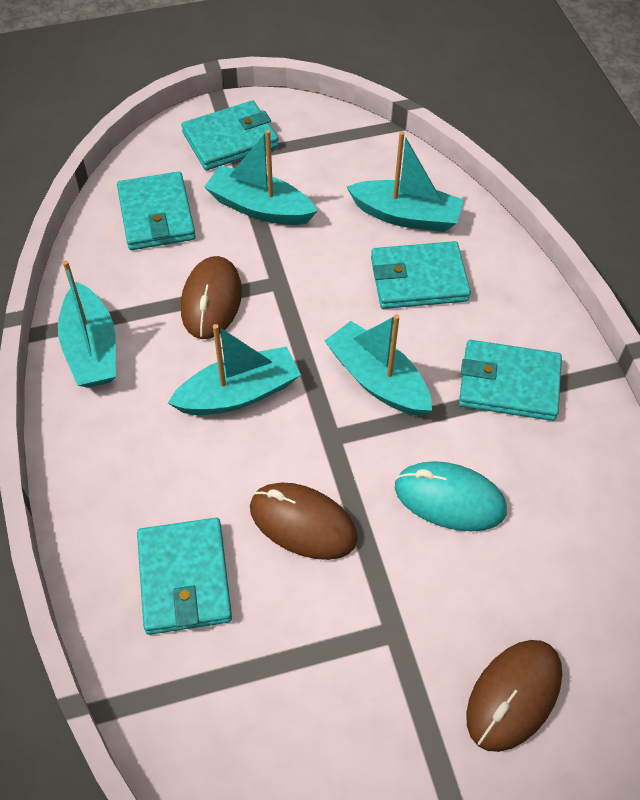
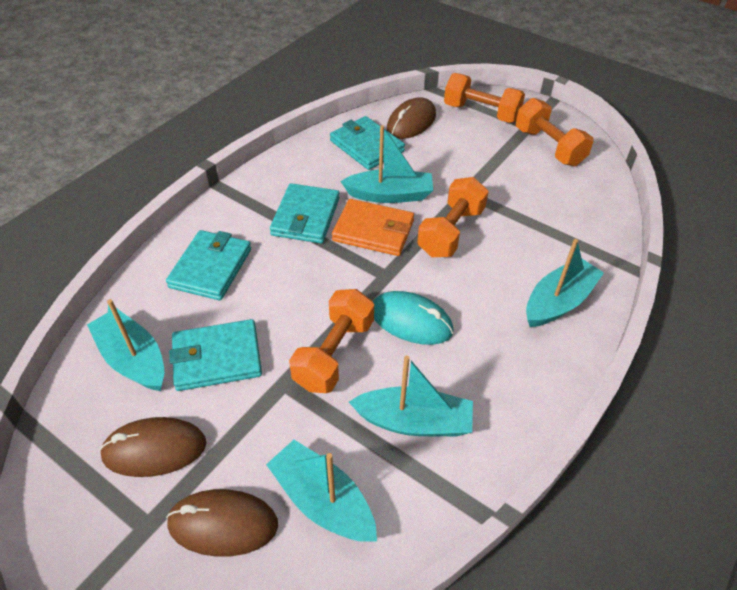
orange dumbbell: 0 -> 4
orange wallet: 0 -> 1
turquoise wallet: 5 -> 4

